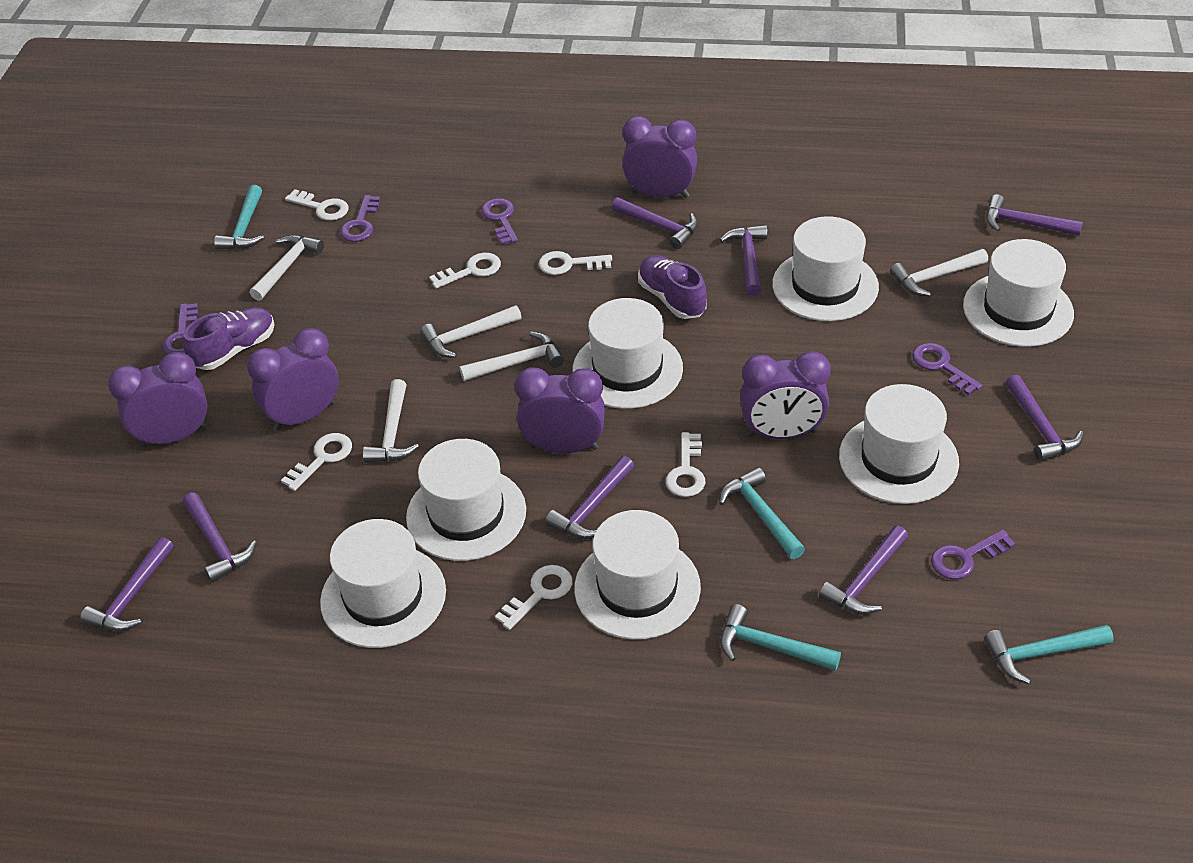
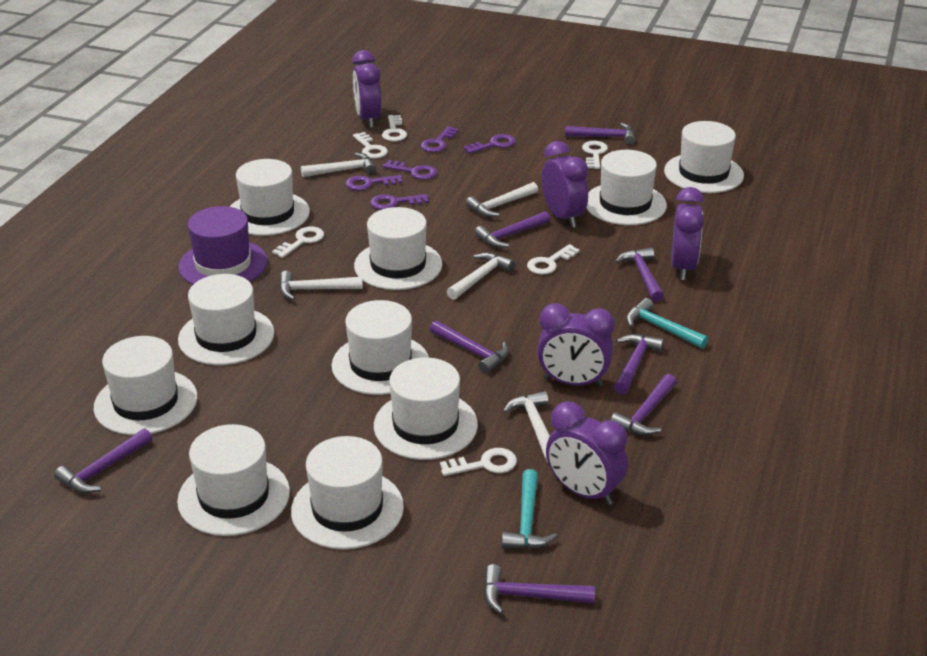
purple hat: 0 -> 1
purple shoe: 2 -> 0
turquoise hammer: 4 -> 2
white hat: 7 -> 10

